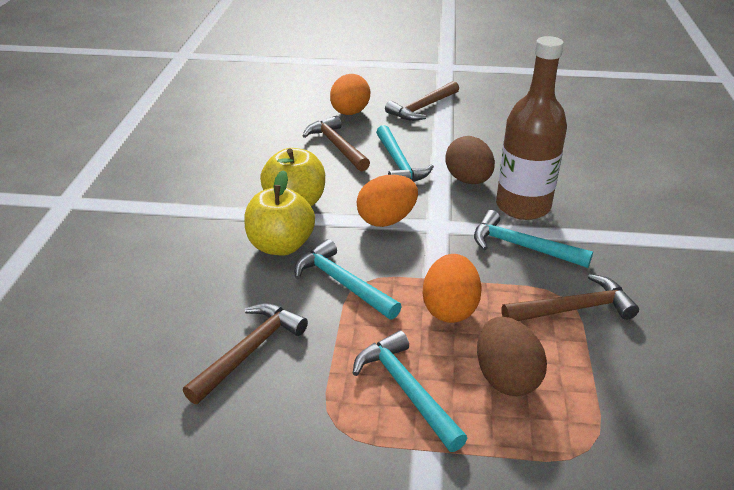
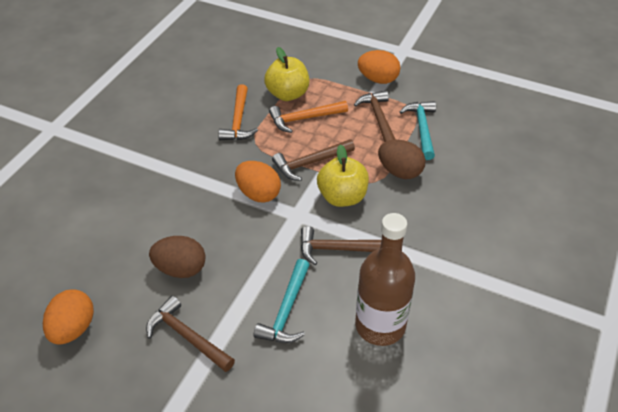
orange hammer: 0 -> 2
turquoise hammer: 4 -> 2

